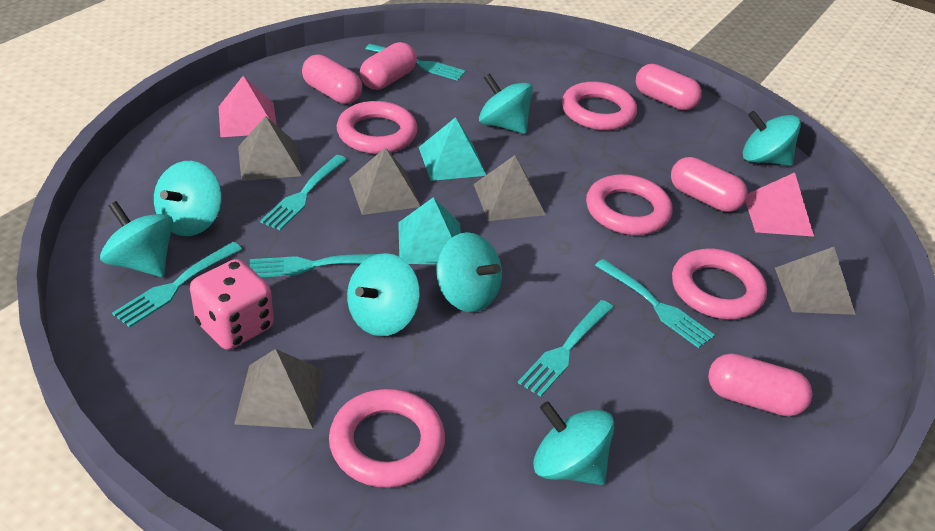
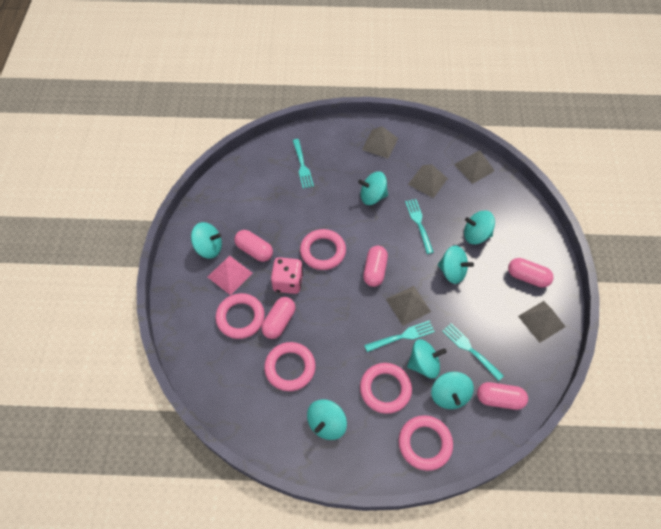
pink pyramid: 2 -> 1
turquoise fork: 6 -> 4
turquoise pyramid: 2 -> 0

